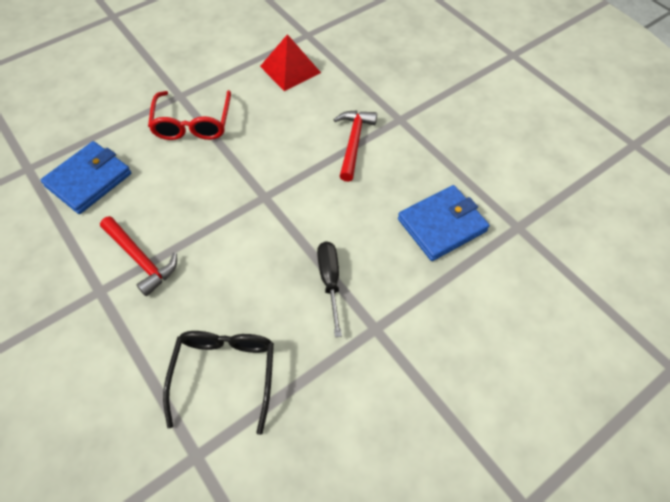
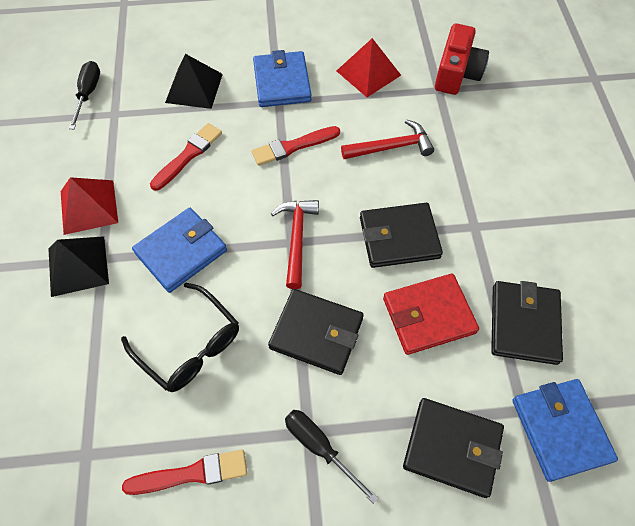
black pyramid: 0 -> 2
black screwdriver: 1 -> 2
black wallet: 0 -> 4
blue wallet: 2 -> 3
red brush: 0 -> 3
red camera: 0 -> 1
red glasses: 1 -> 0
red pyramid: 1 -> 2
red wallet: 0 -> 1

